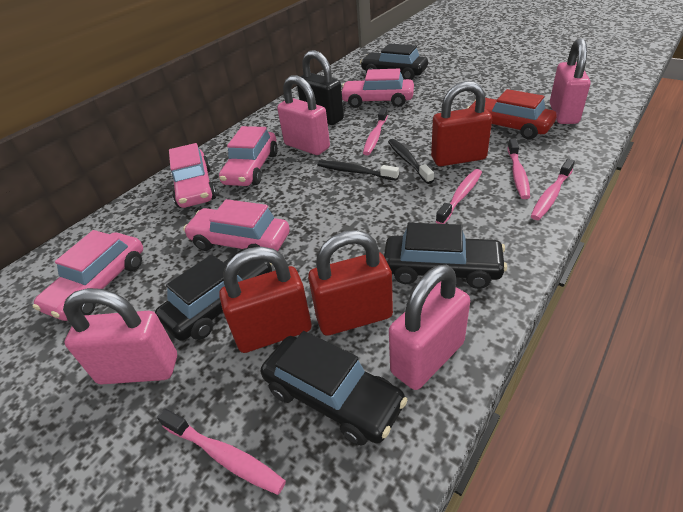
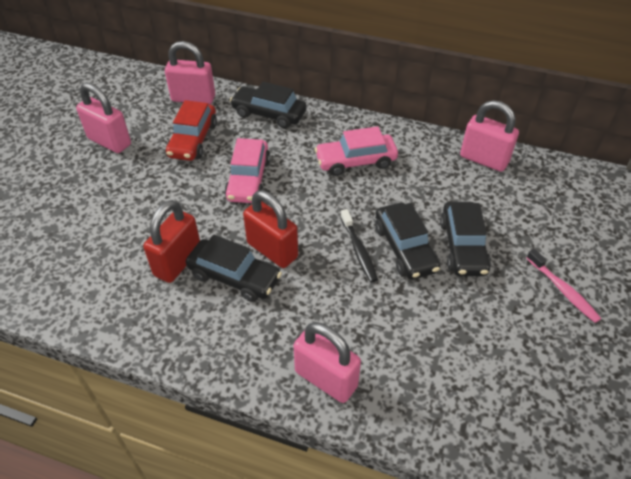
black padlock: 1 -> 0
black toothbrush: 2 -> 1
pink car: 5 -> 2
pink toothbrush: 5 -> 1
red padlock: 3 -> 2

